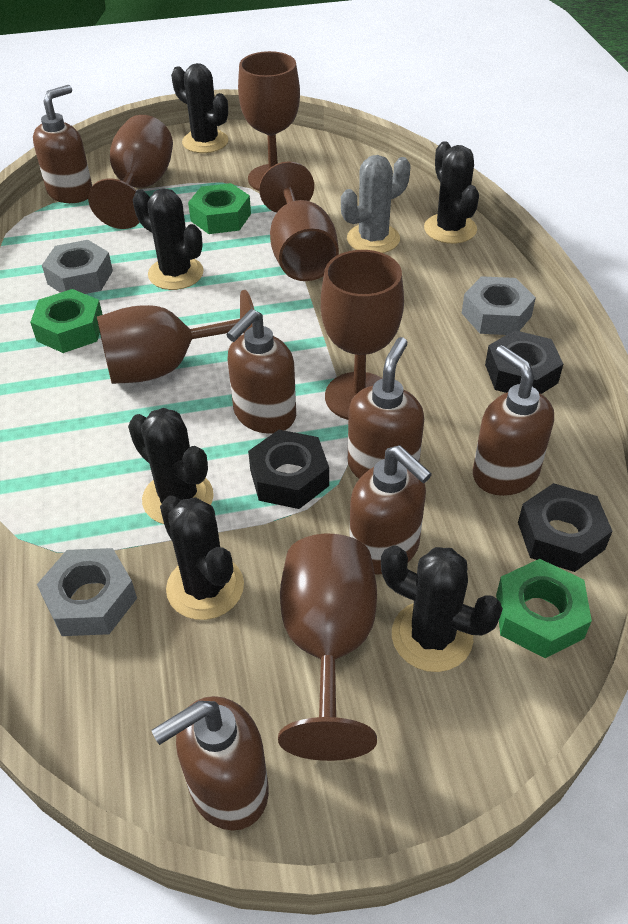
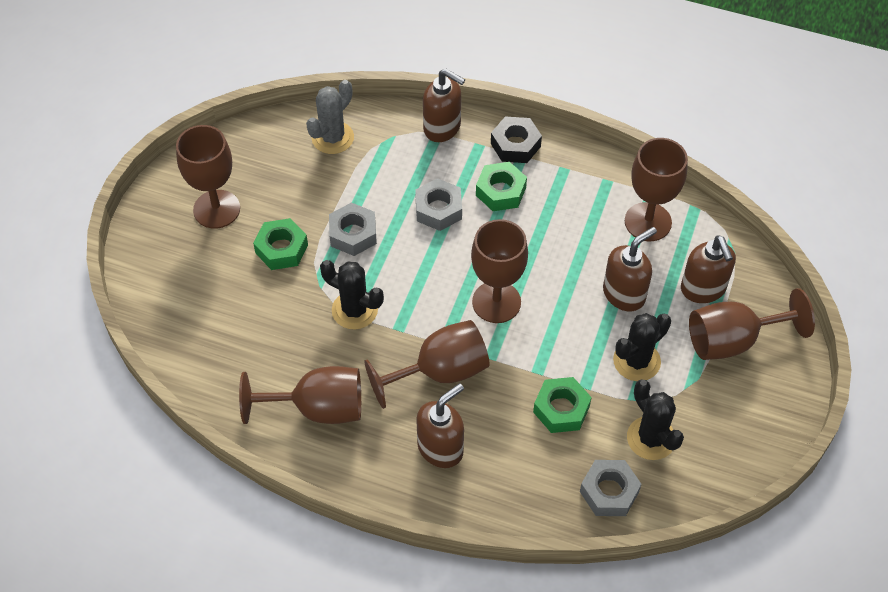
black cactus: 6 -> 3
black nut: 3 -> 1
brown soap dispenser: 6 -> 4

